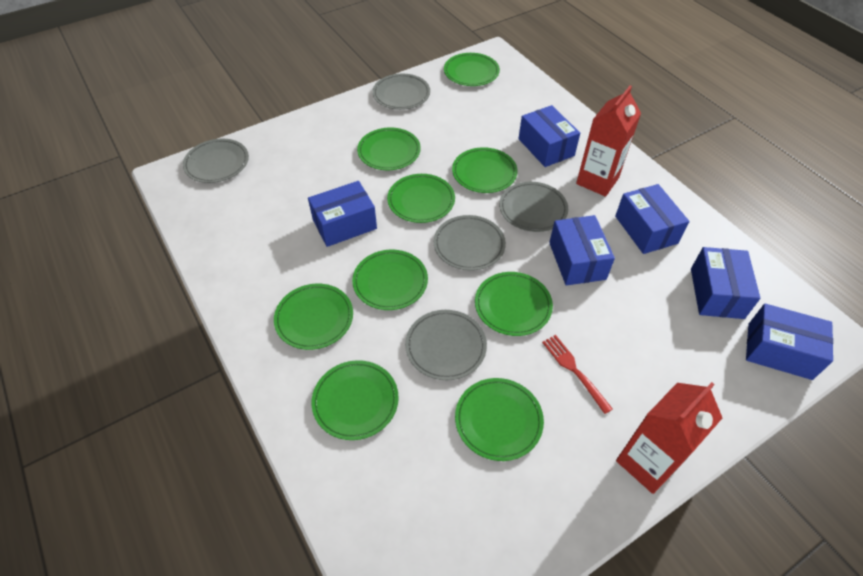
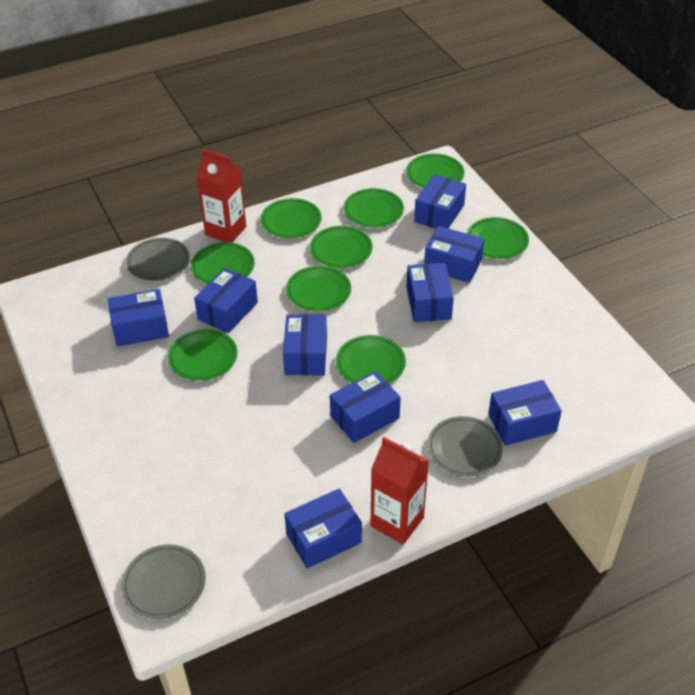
blue box: 6 -> 9
grey plate: 5 -> 3
red fork: 1 -> 0

